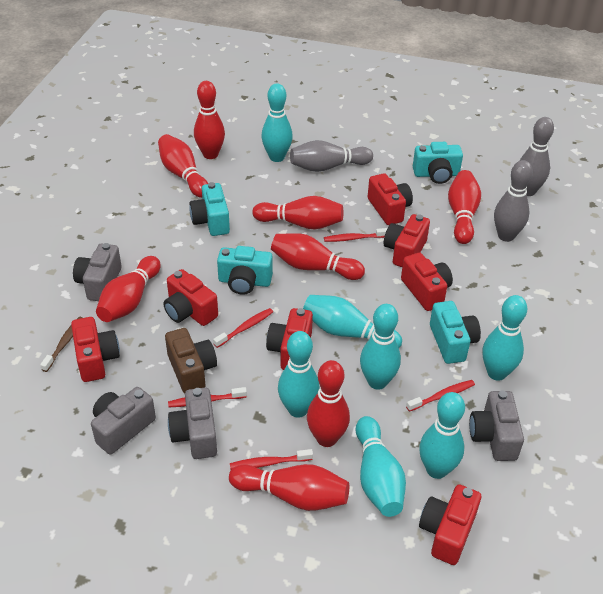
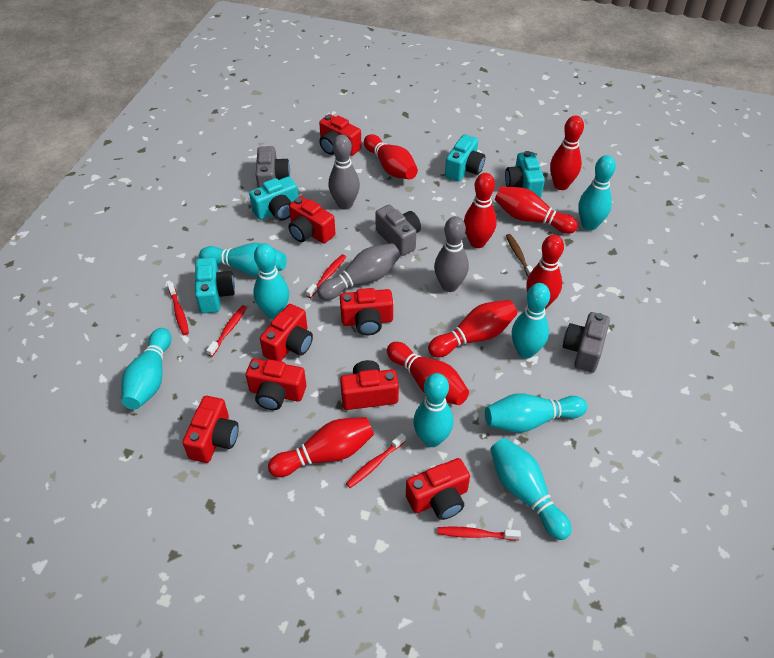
brown camera: 1 -> 0
grey camera: 4 -> 3
red camera: 7 -> 8
turquoise bowling pin: 7 -> 8

